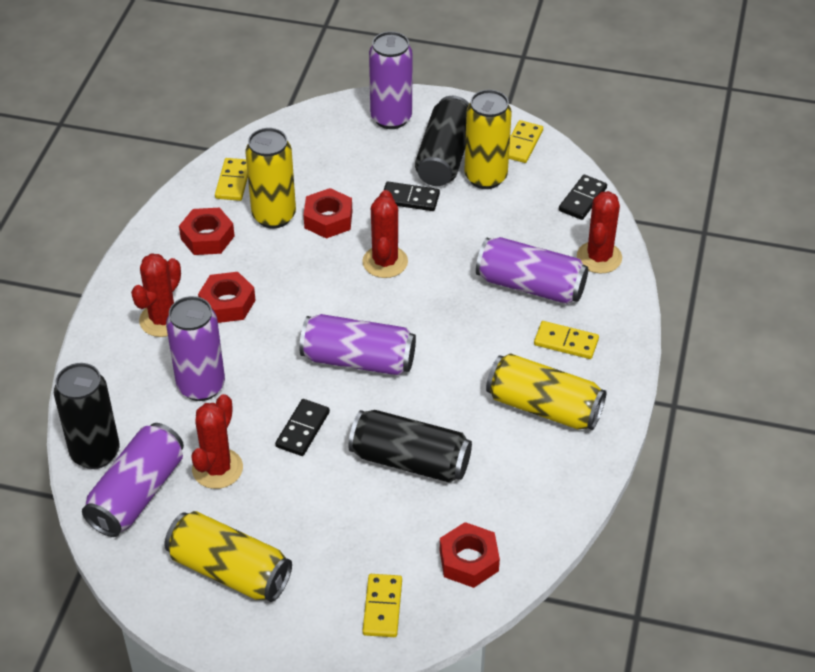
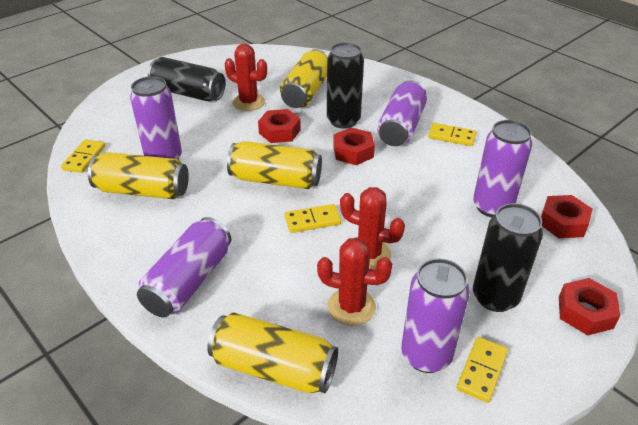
black domino: 3 -> 0
red cactus: 4 -> 3

